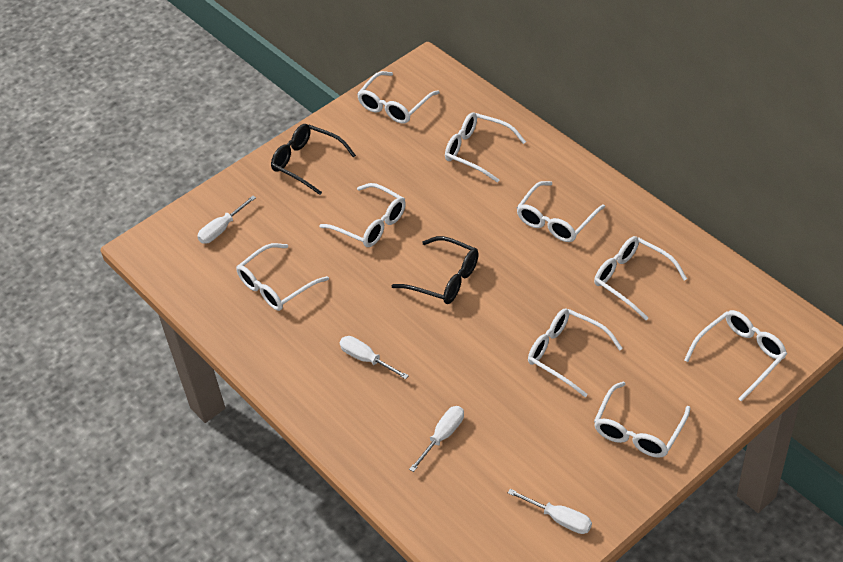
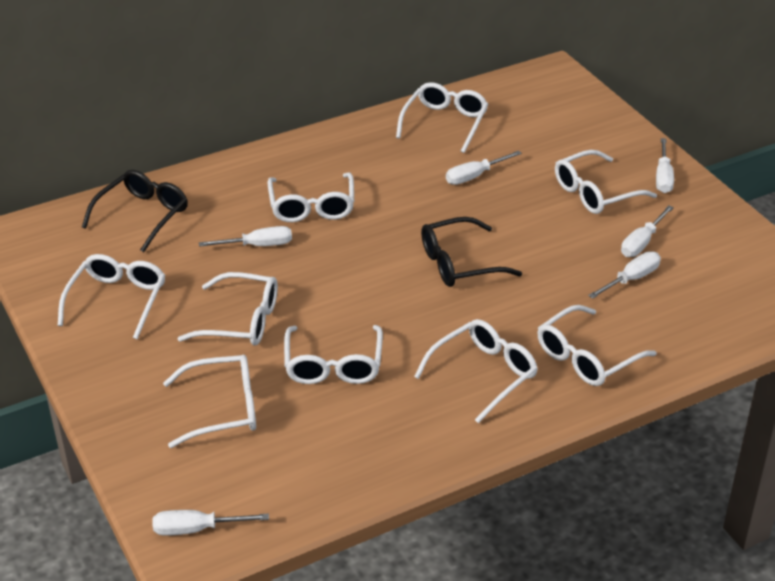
white screwdriver: 4 -> 6

